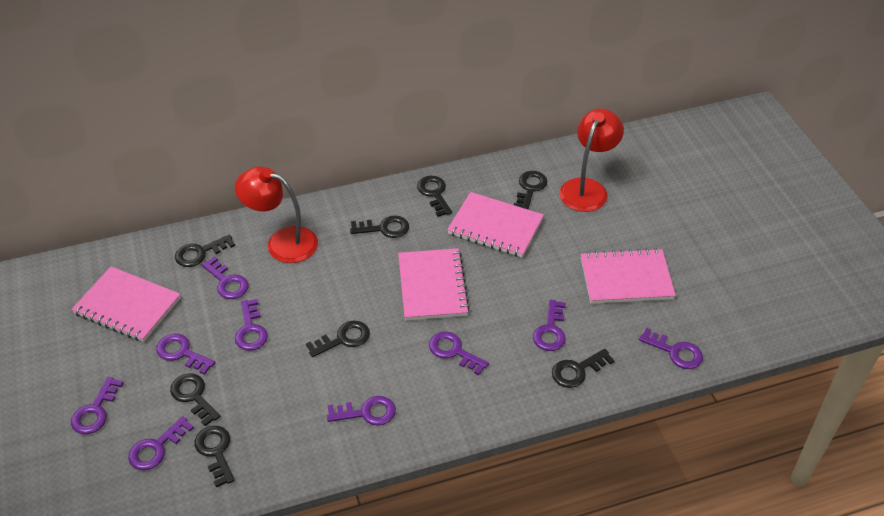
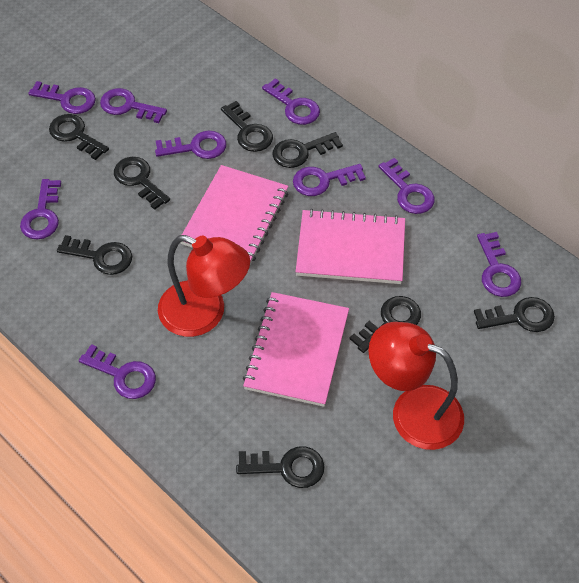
pink notebook: 4 -> 3

